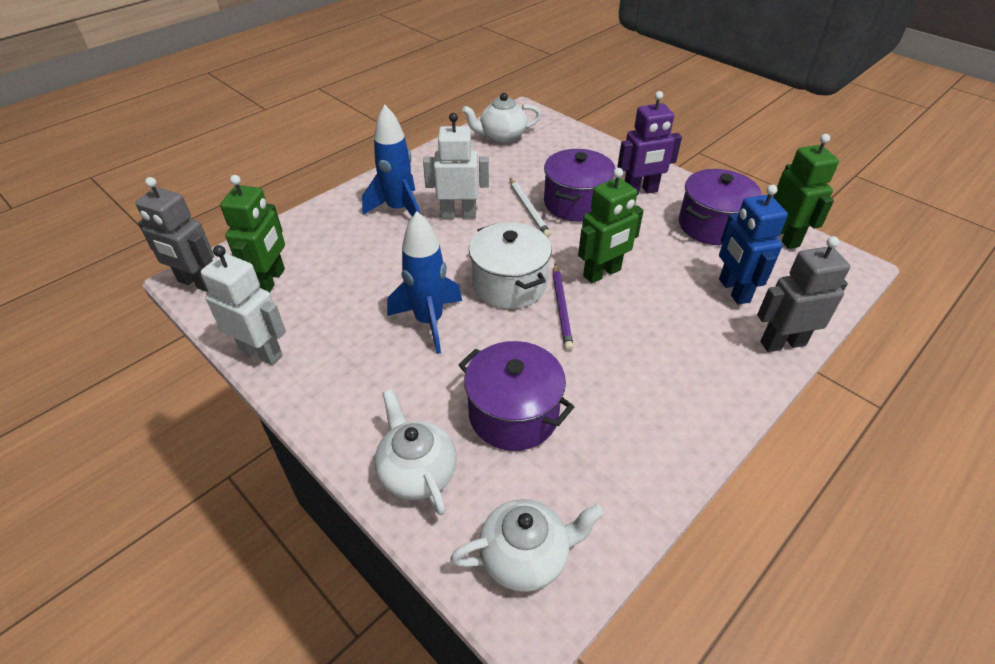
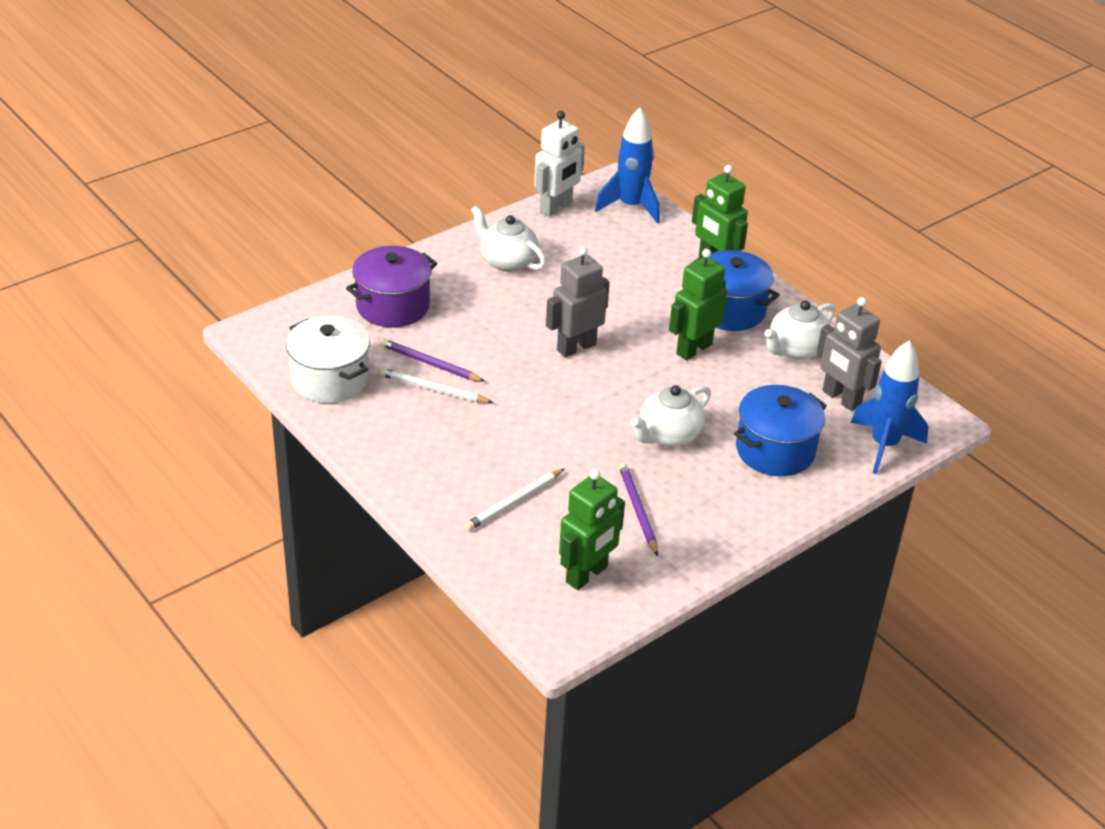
blue pot: 0 -> 2
blue robot: 1 -> 0
purple pencil: 1 -> 2
purple pot: 3 -> 1
purple robot: 1 -> 0
white pencil: 1 -> 2
white robot: 2 -> 1

